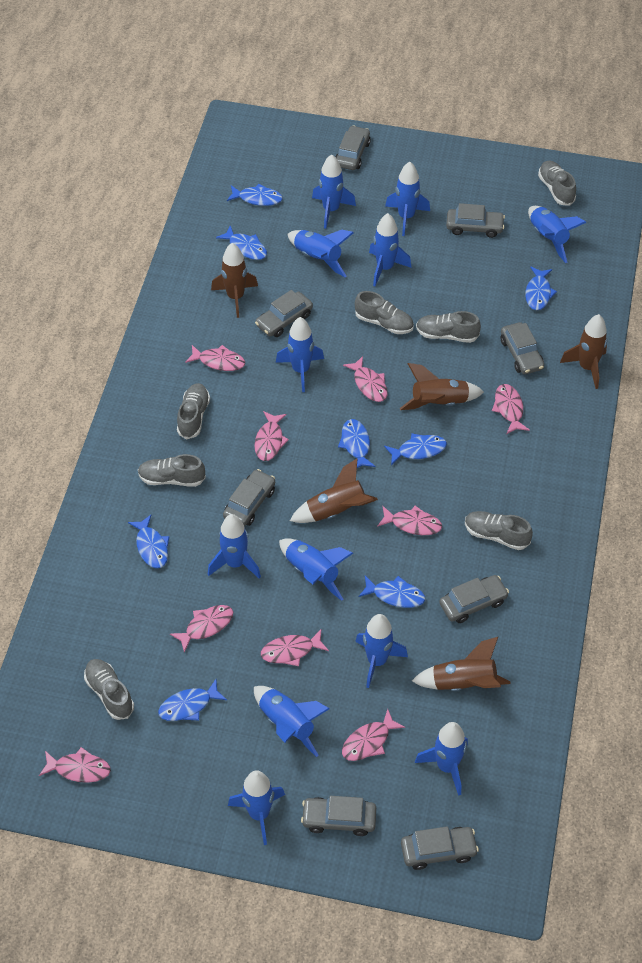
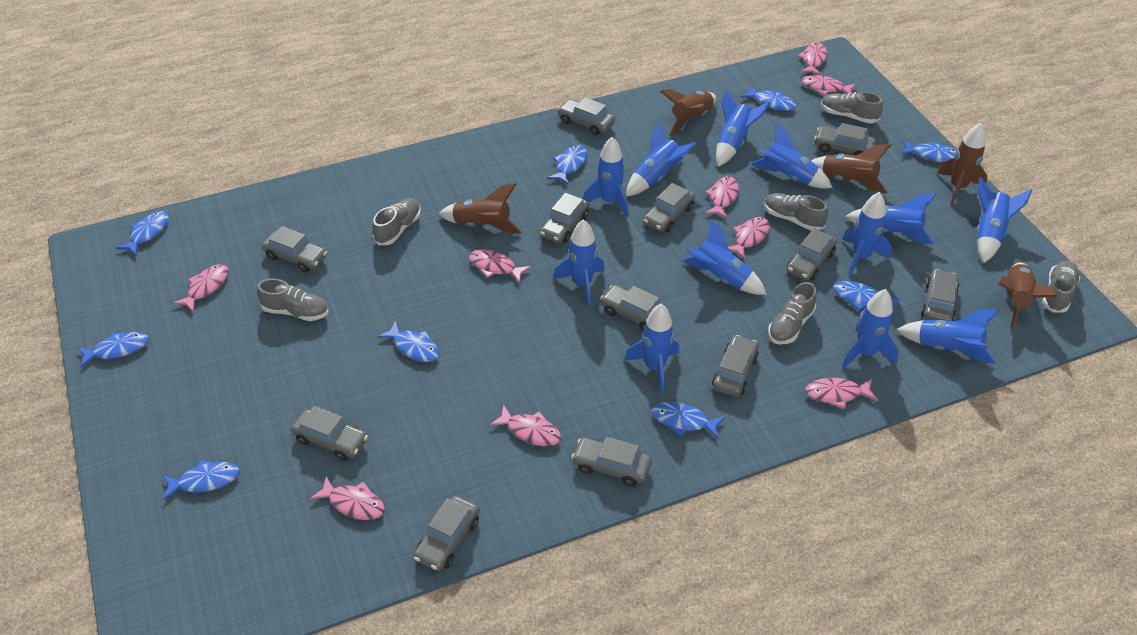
blue fish: 8 -> 9
grey car: 8 -> 12
grey shoe: 7 -> 6

